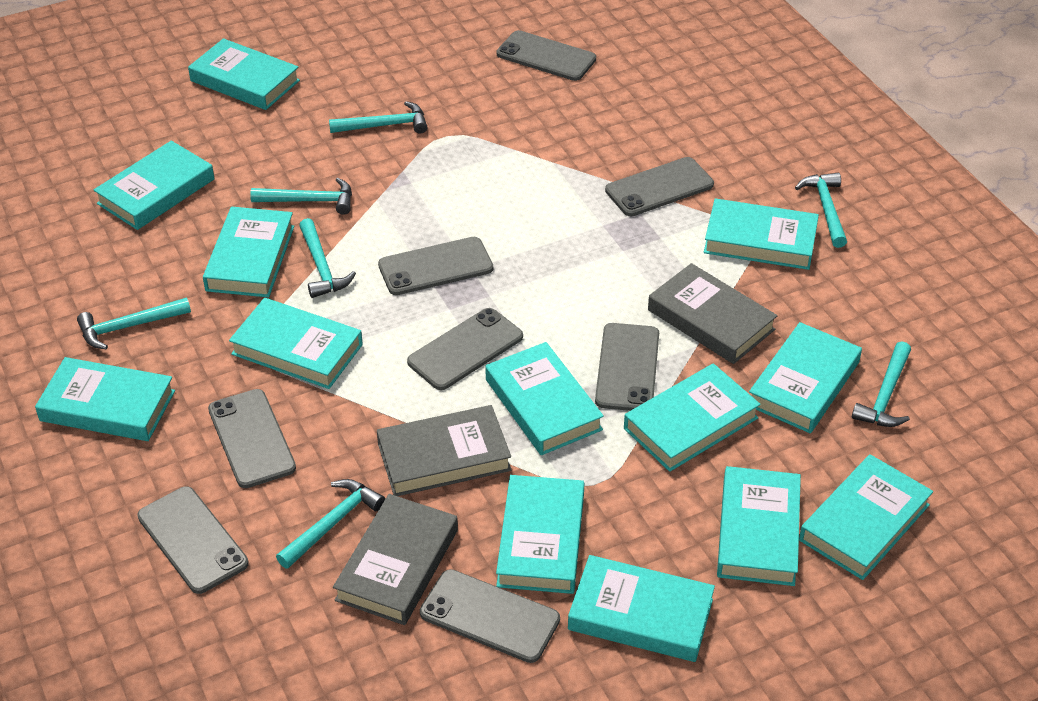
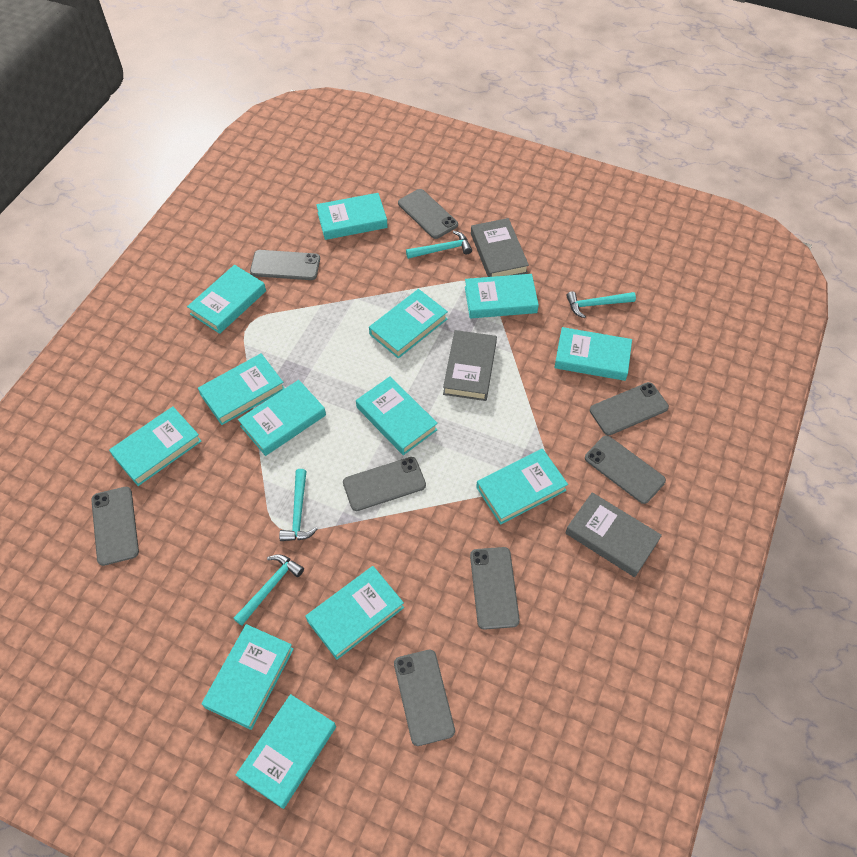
turquoise hammer: 7 -> 4

